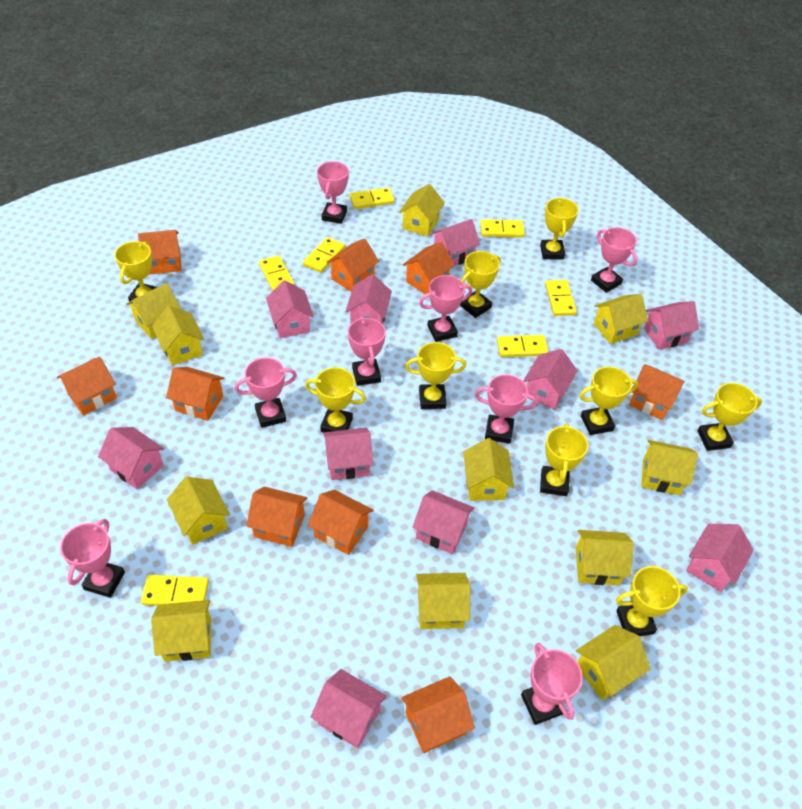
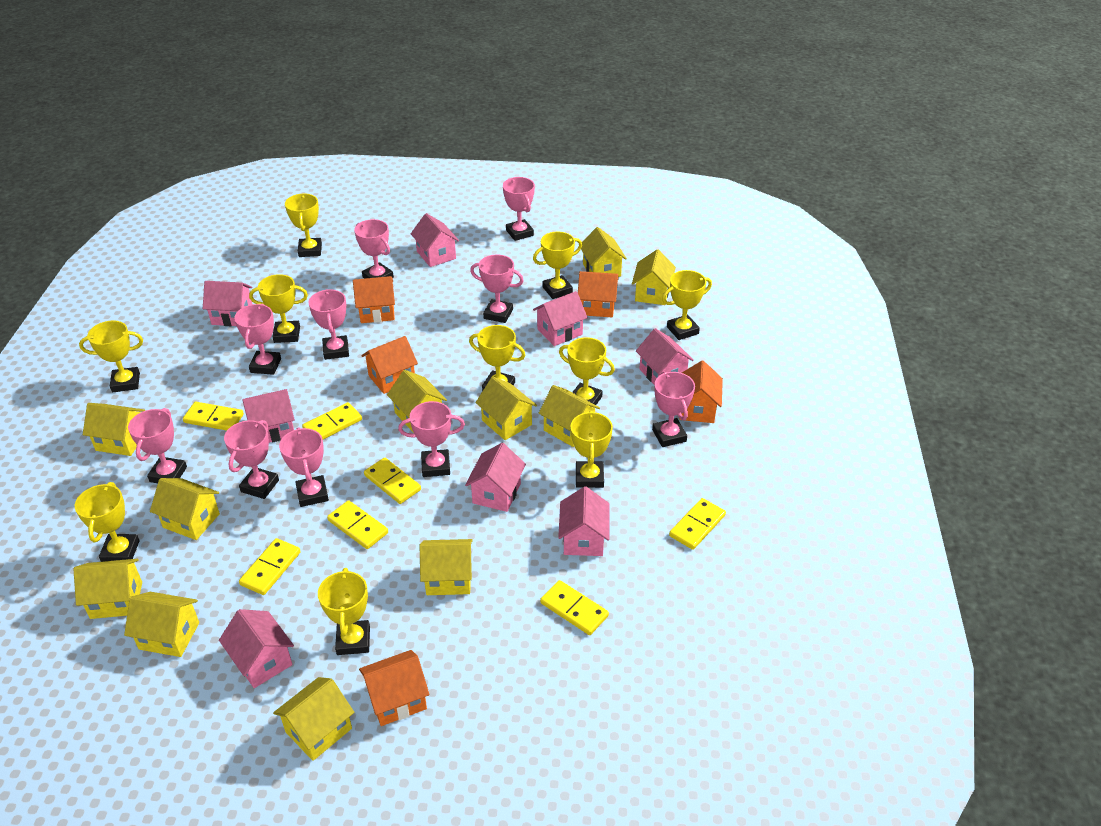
orange house: 9 -> 5
pink house: 10 -> 8
pink trophy: 8 -> 10
yellow trophy: 9 -> 10

